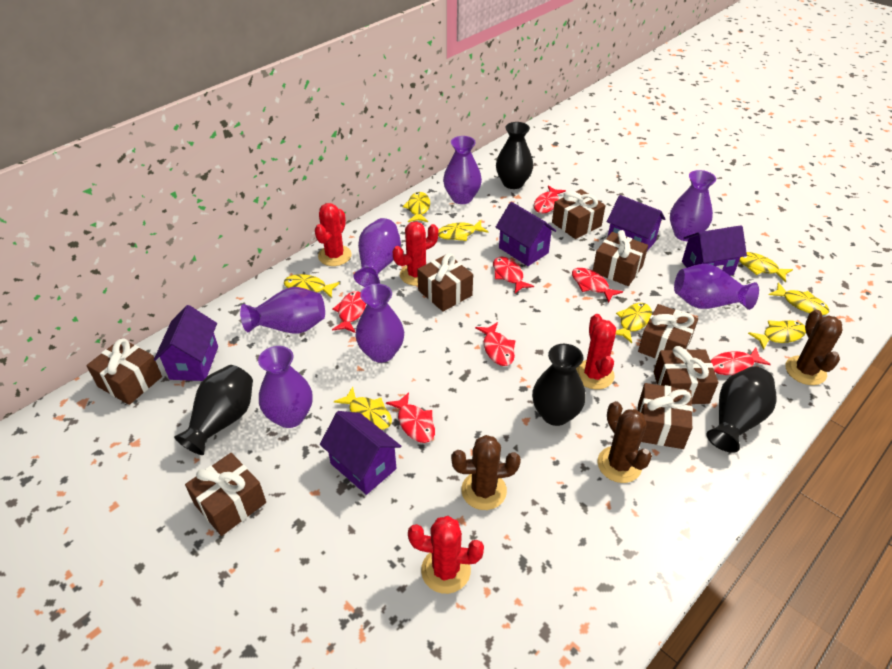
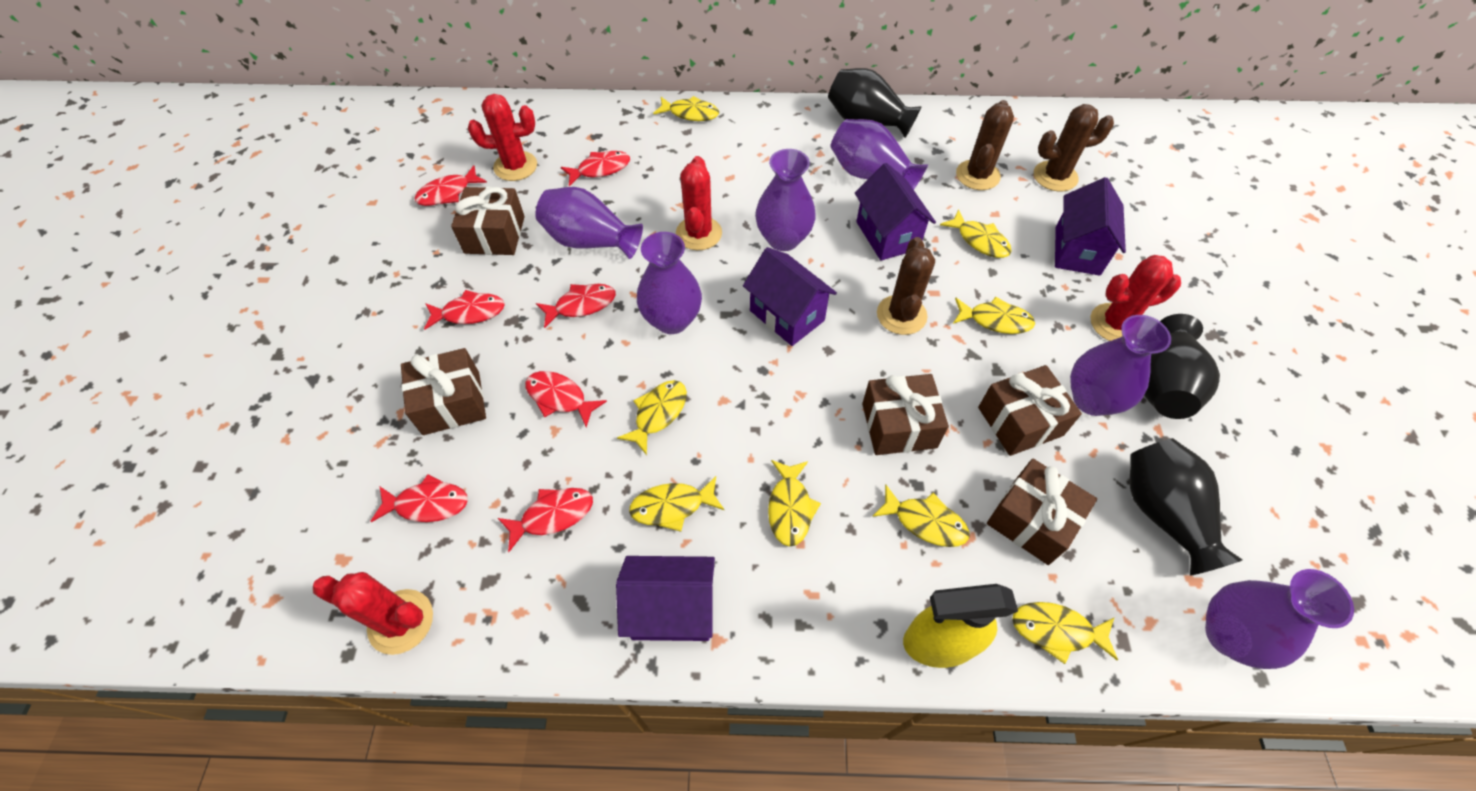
black vase: 4 -> 3
brown gift: 8 -> 5
purple house: 5 -> 4
purple vase: 7 -> 6
yellow spray bottle: 0 -> 1

